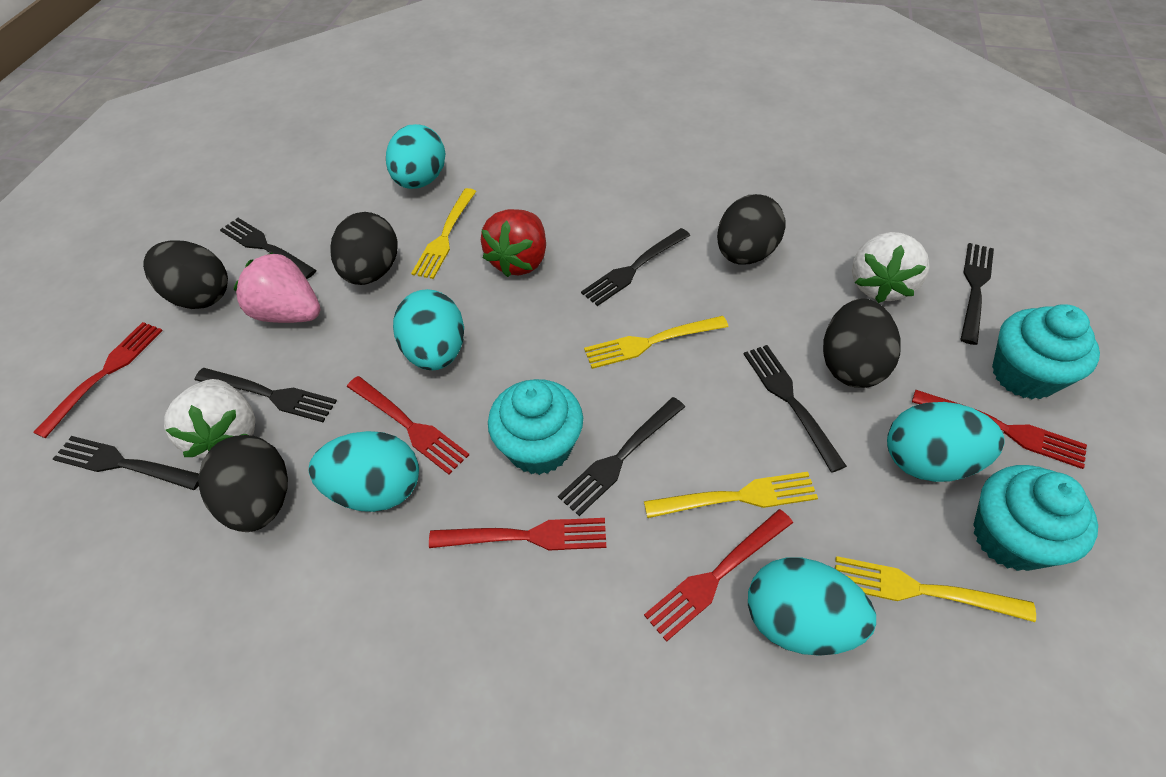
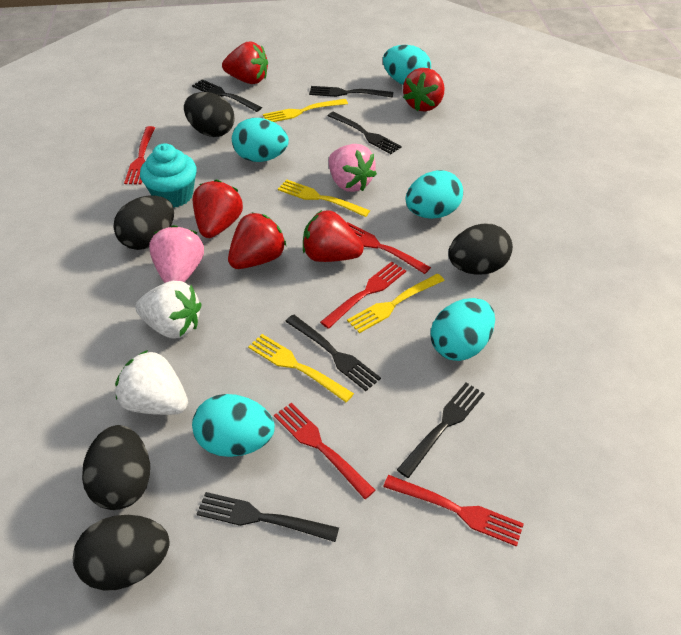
black fork: 7 -> 6
pink strawberry: 1 -> 2
red strawberry: 1 -> 5
turquoise cupcake: 3 -> 1

